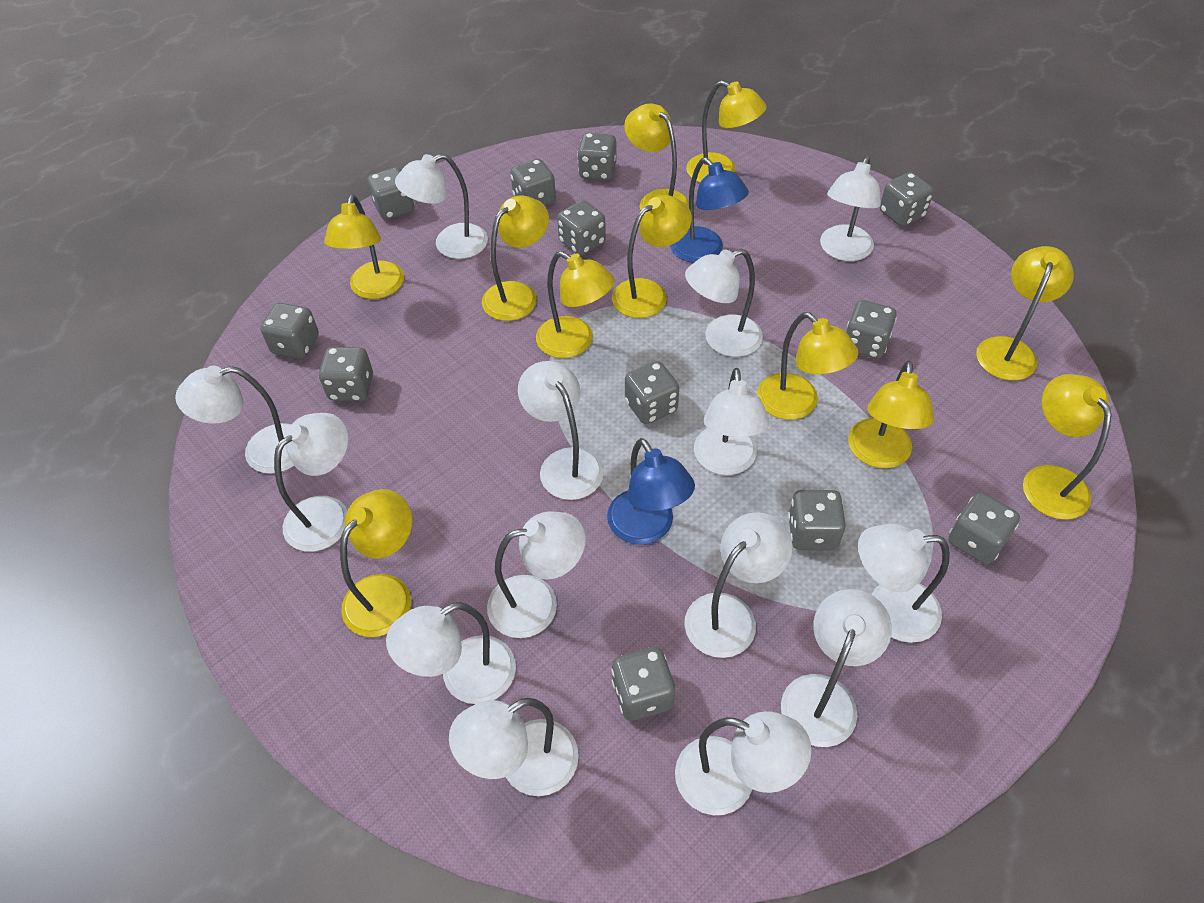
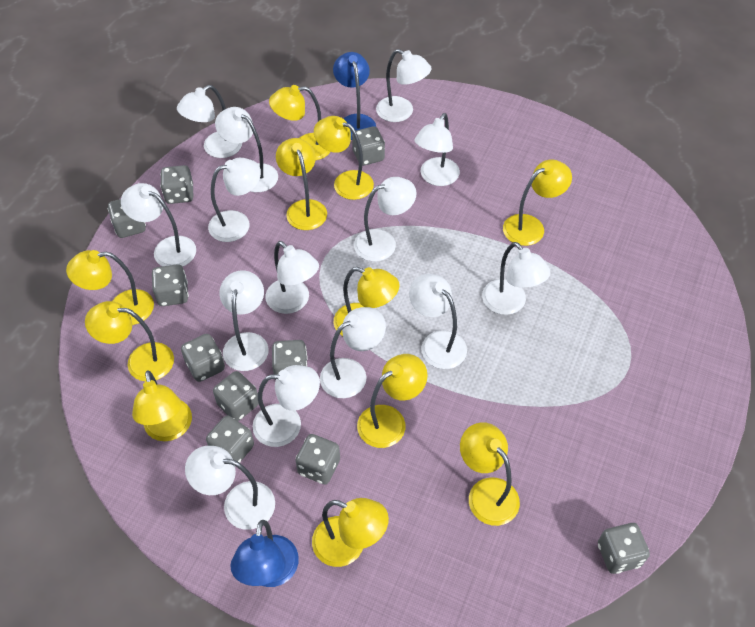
grey dice: 12 -> 10

